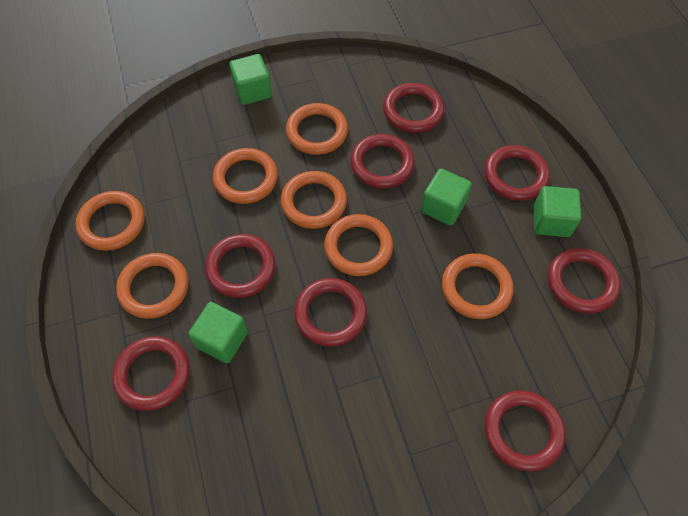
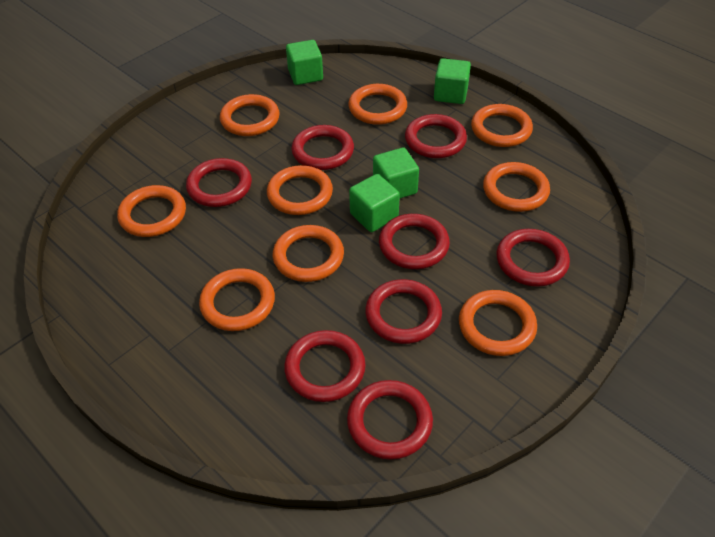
orange ring: 7 -> 9

